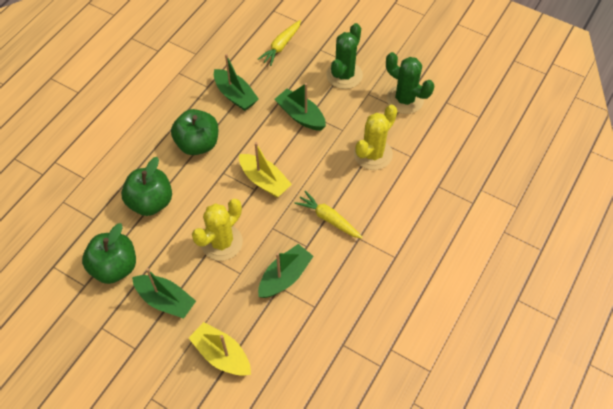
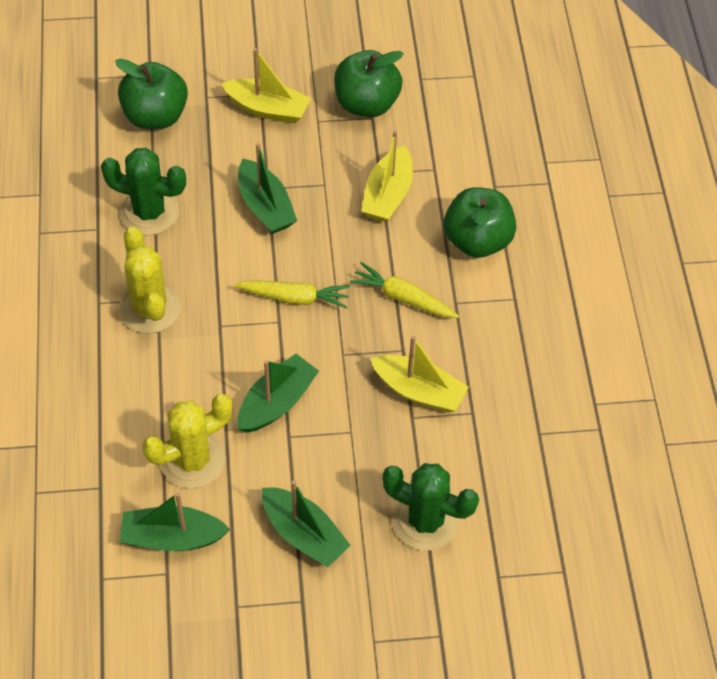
yellow boat: 2 -> 3

